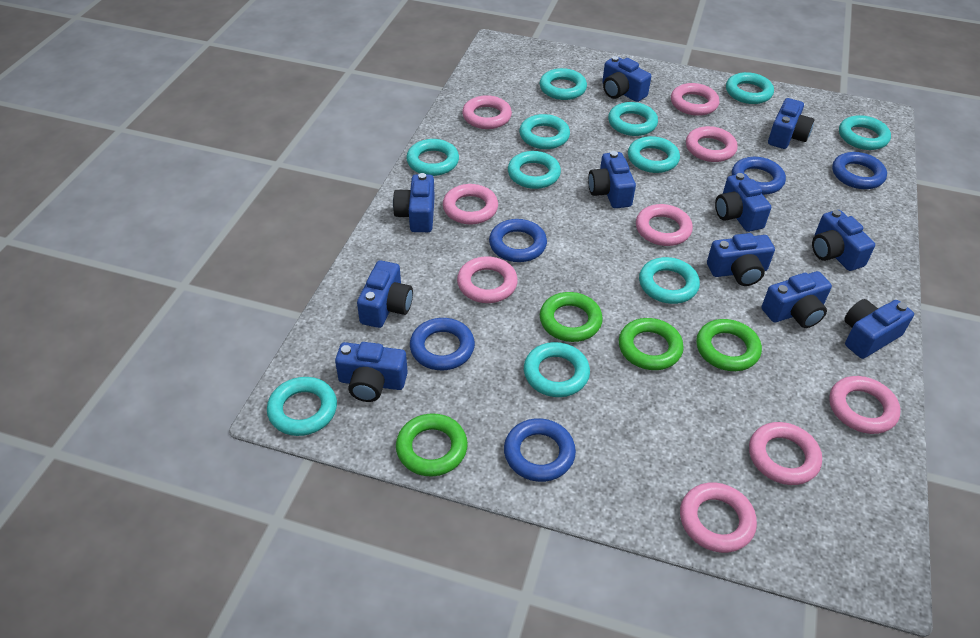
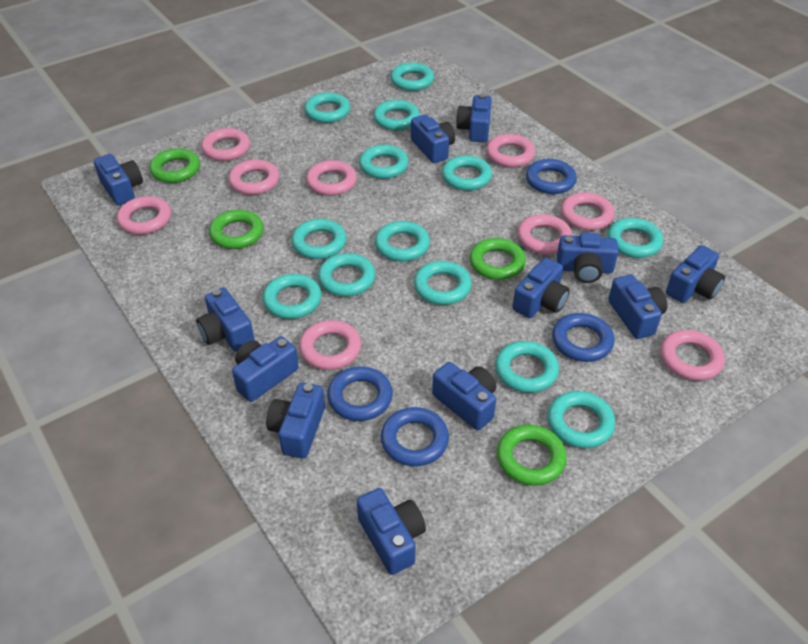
blue camera: 11 -> 12
blue ring: 5 -> 4
turquoise ring: 11 -> 13

